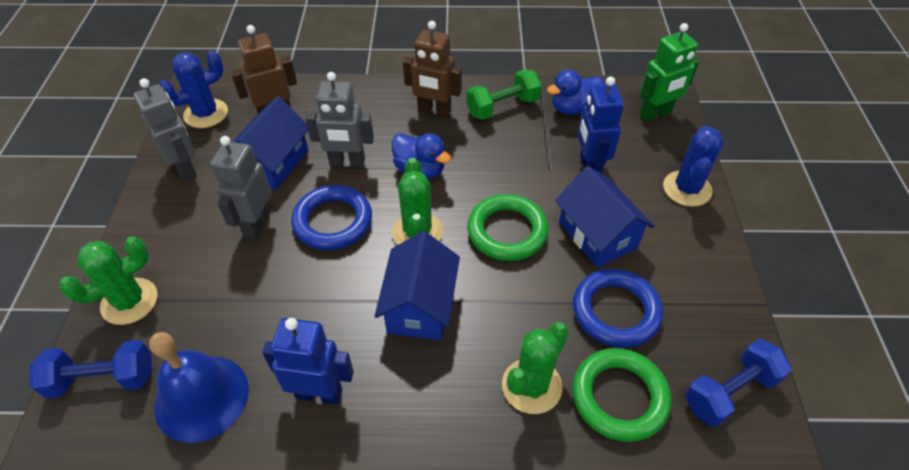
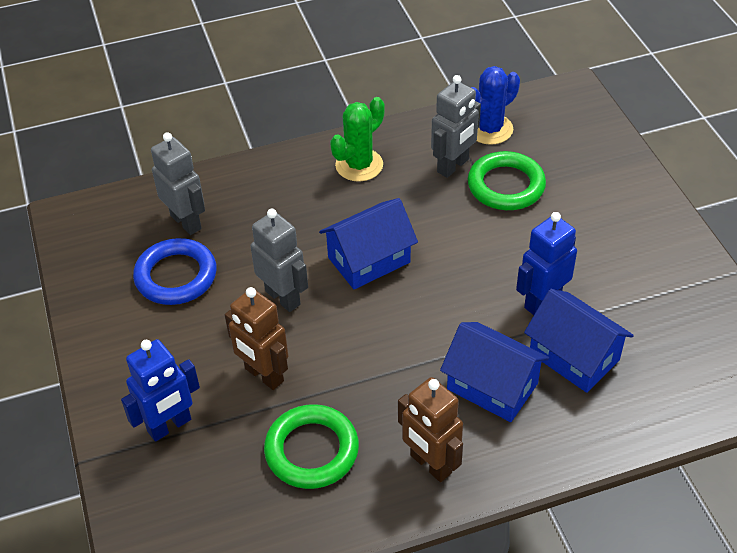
blue bell: 1 -> 0
blue cactus: 2 -> 1
blue duck: 2 -> 0
blue dumbbell: 2 -> 0
blue ring: 2 -> 1
green cactus: 3 -> 1
green dumbbell: 1 -> 0
green robot: 1 -> 0

